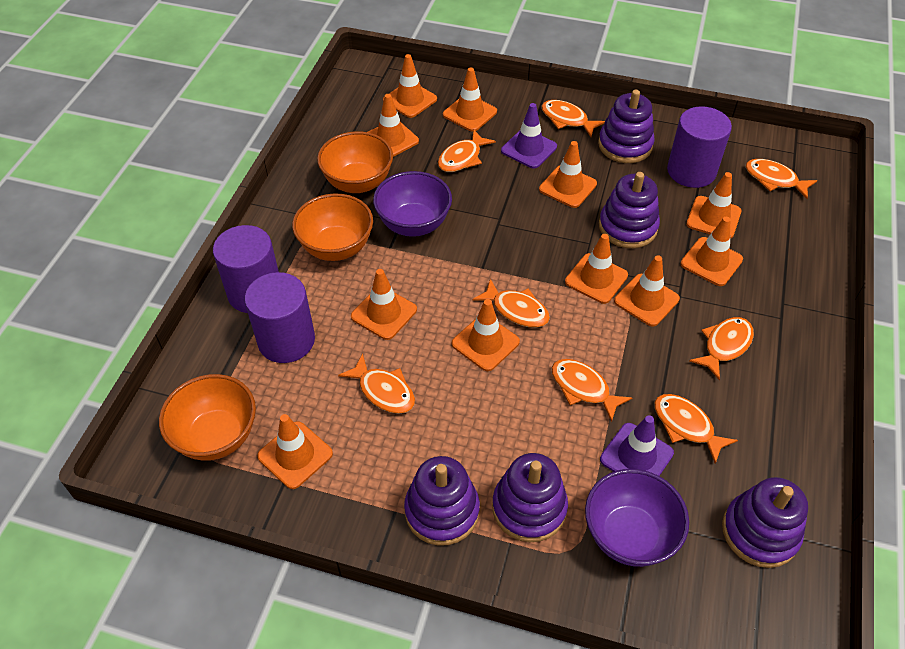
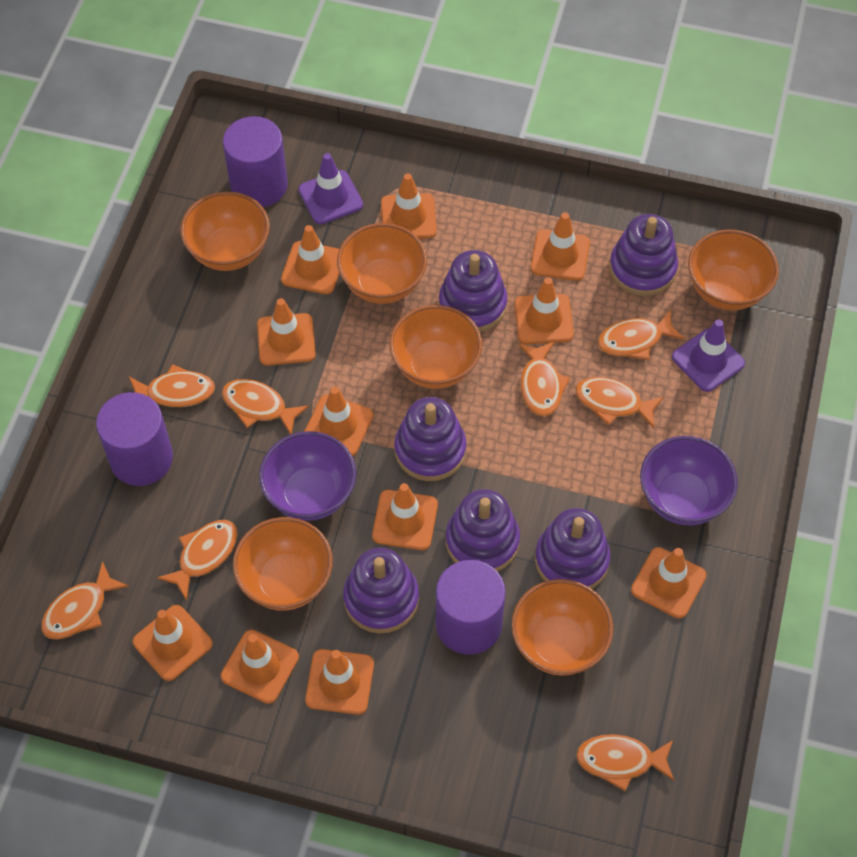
orange bowl: 3 -> 6
purple stacking toy: 5 -> 6

